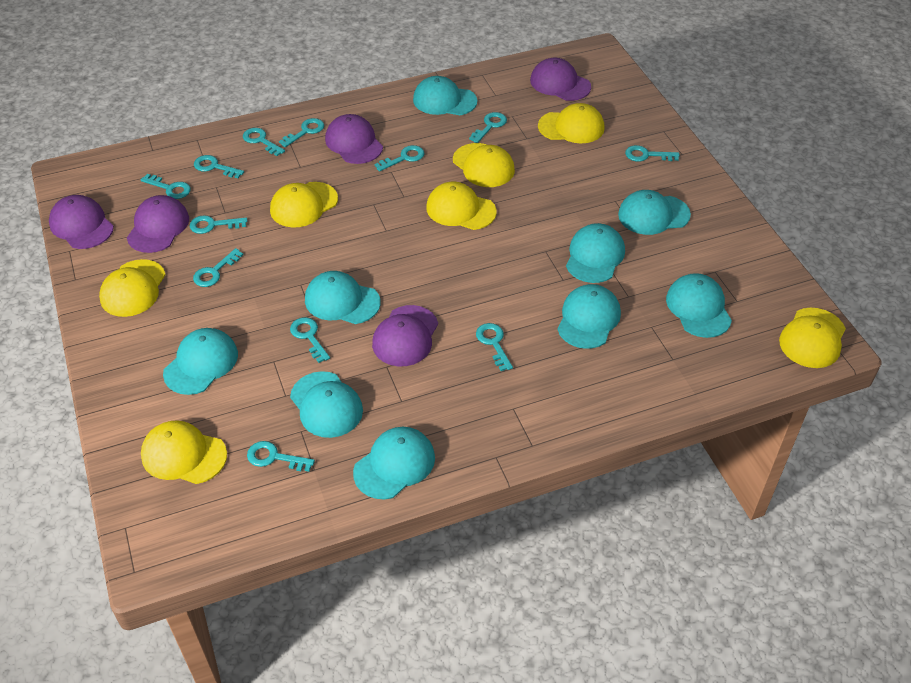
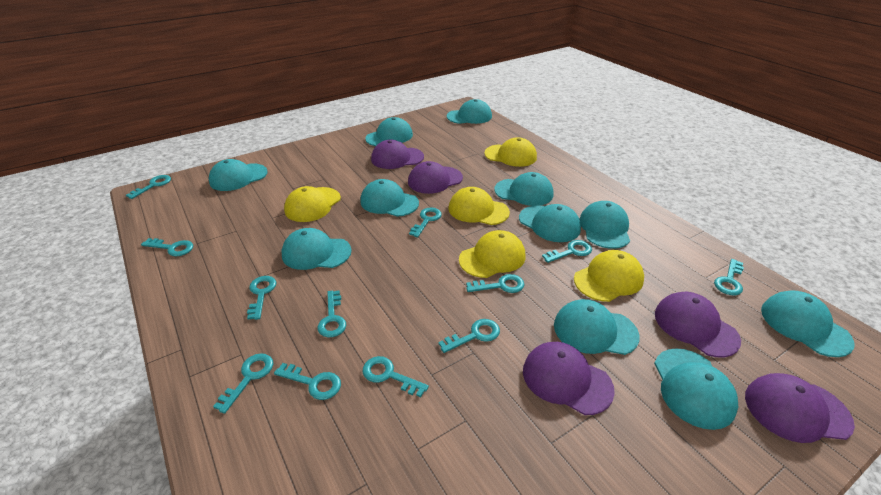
turquoise cap: 9 -> 11
yellow cap: 7 -> 5

